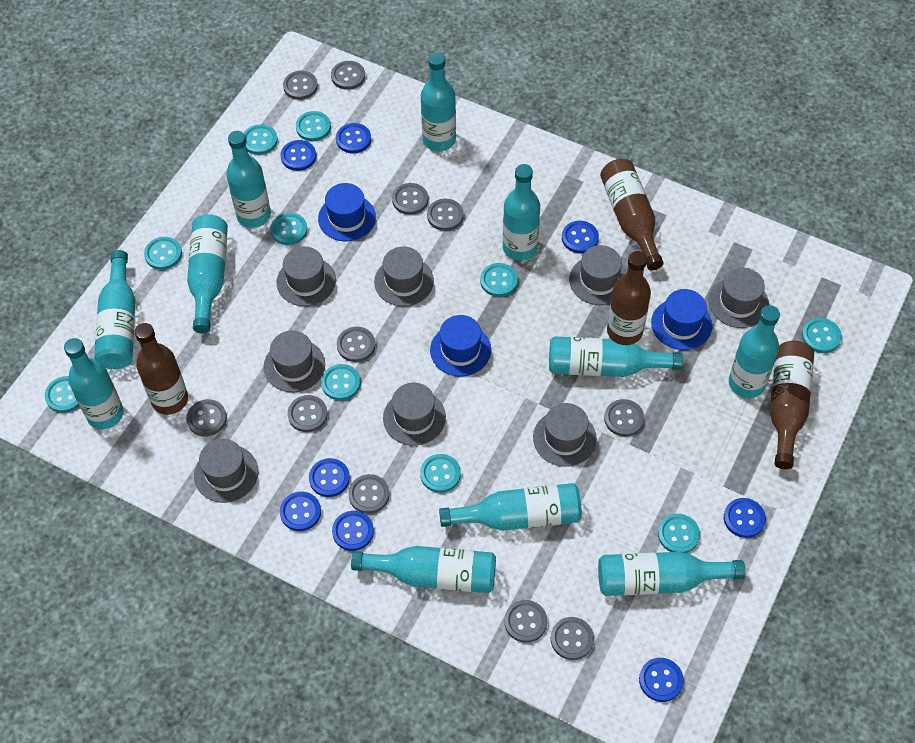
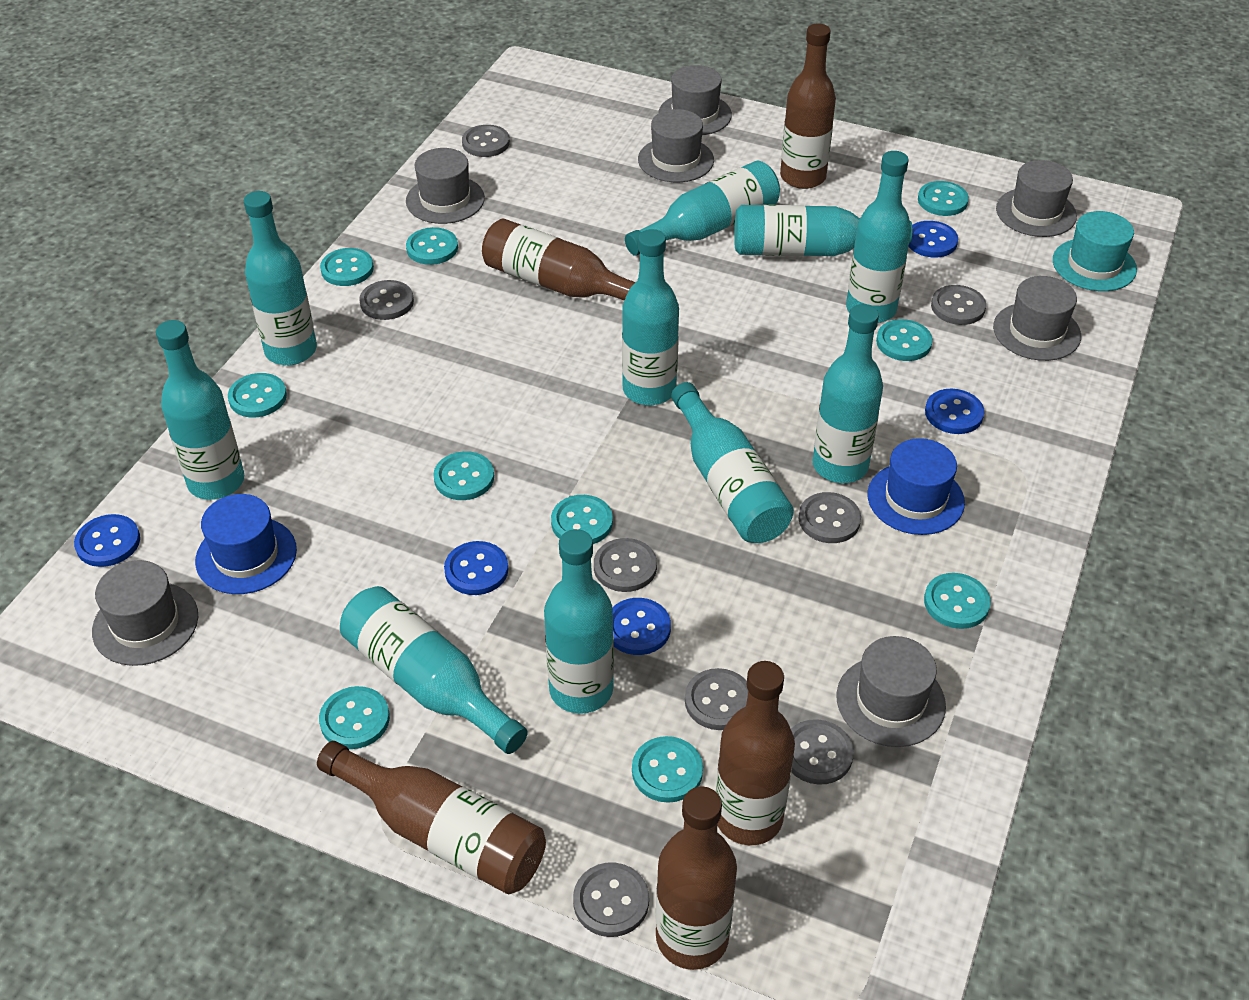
blue button: 8 -> 5
blue hat: 3 -> 2
brown bottle: 4 -> 5
grey button: 11 -> 8
grey hat: 8 -> 7
turquoise bottle: 11 -> 10
turquoise hat: 0 -> 1

